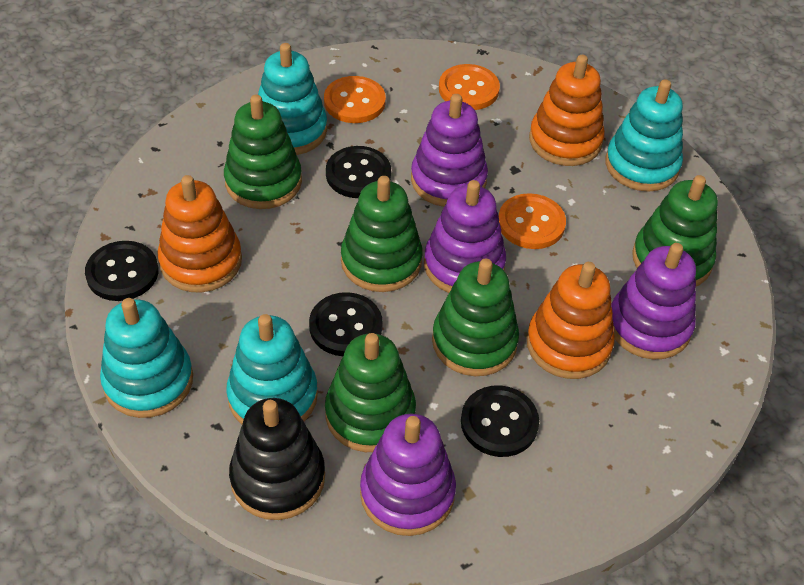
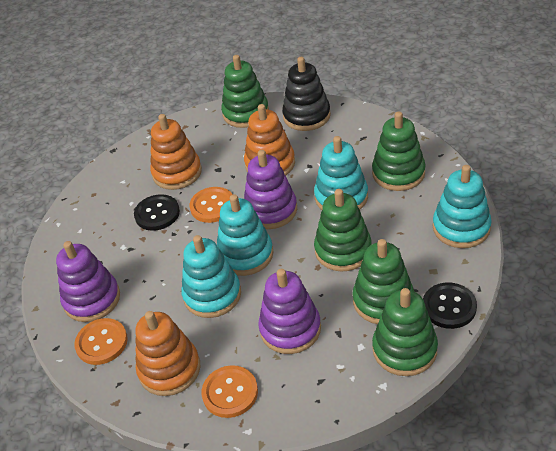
black button: 4 -> 2
purple stacking toy: 4 -> 3

